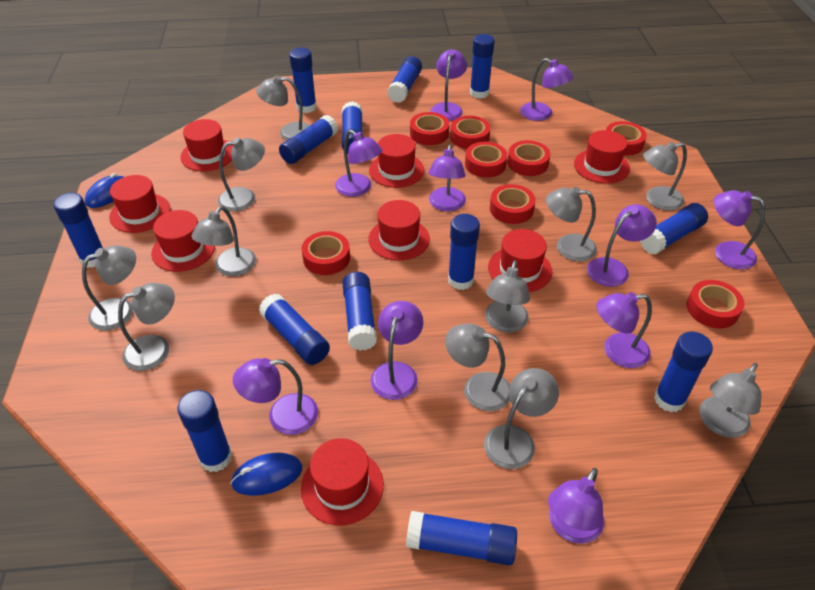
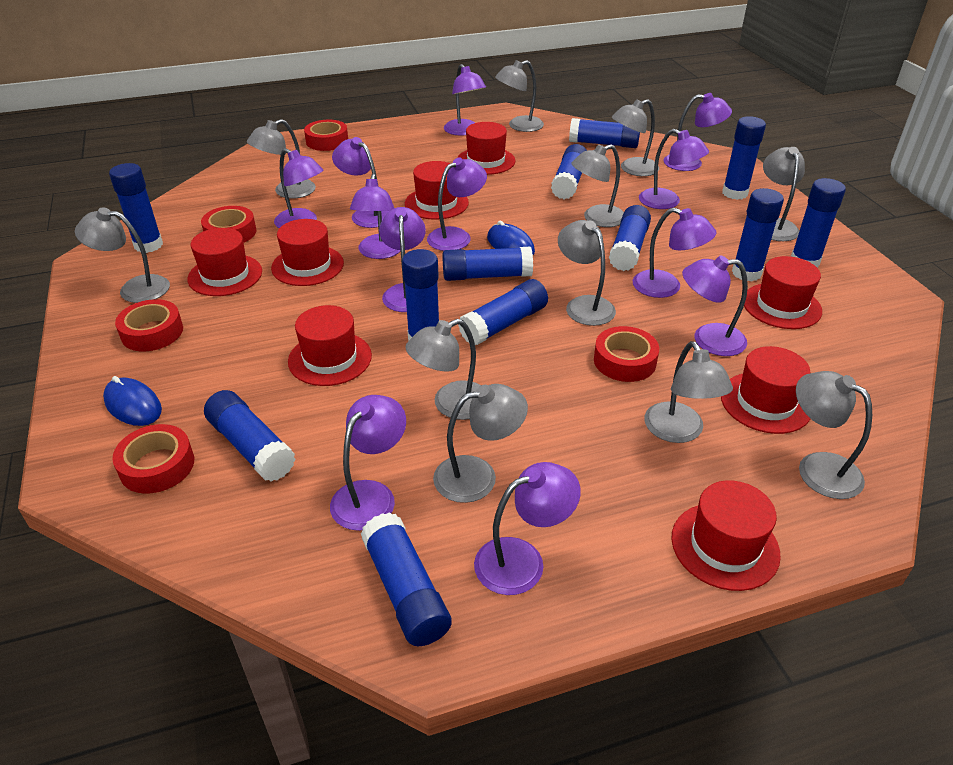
blue glue stick: 13 -> 12
purple lamp: 10 -> 12
red tape: 8 -> 5

